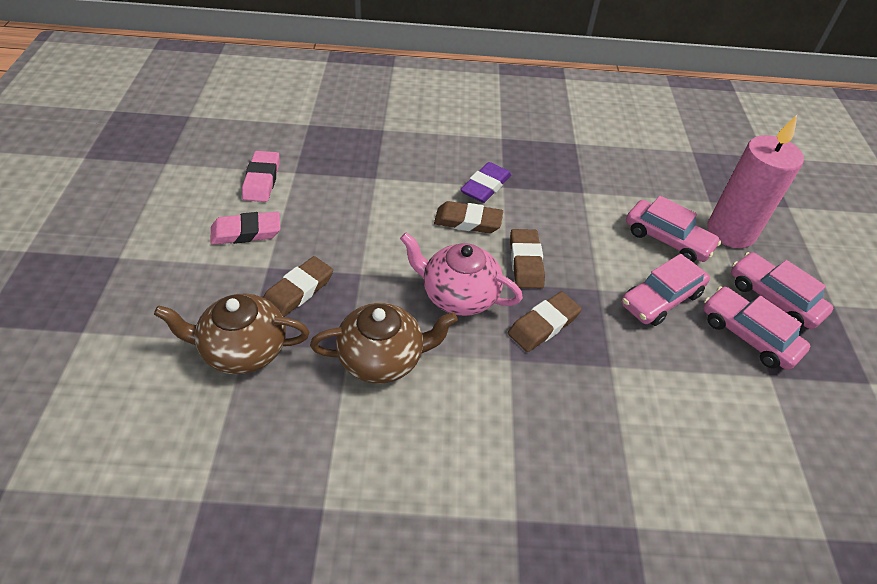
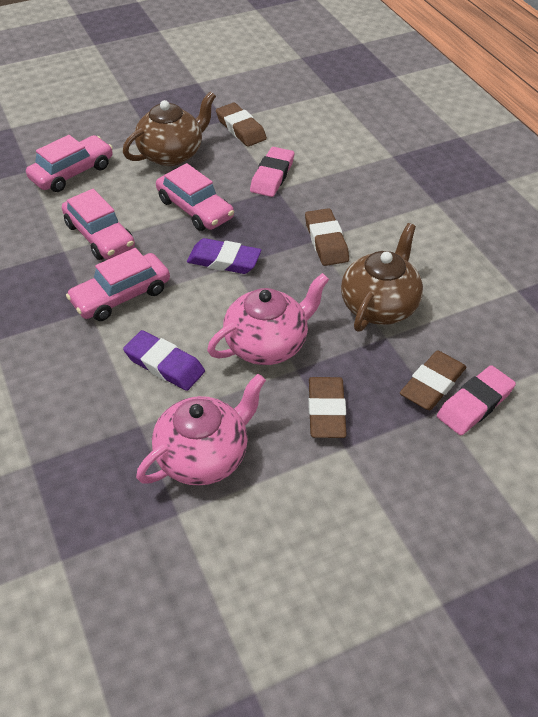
pink candle: 1 -> 0
pink teapot: 1 -> 2
purple eraser: 1 -> 2

